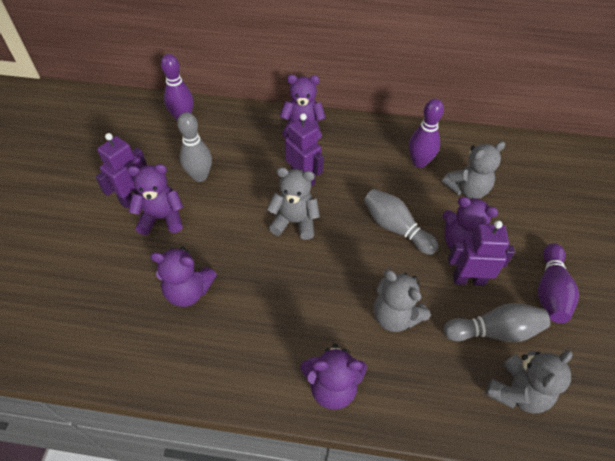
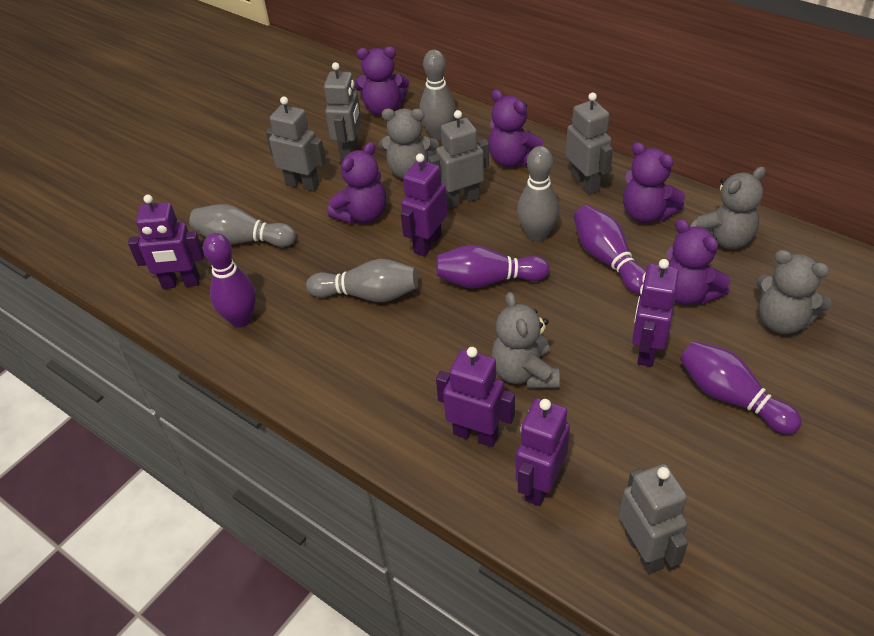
grey bowling pin: 3 -> 4
grey robot: 0 -> 5
purple bowling pin: 3 -> 4
purple robot: 3 -> 5

